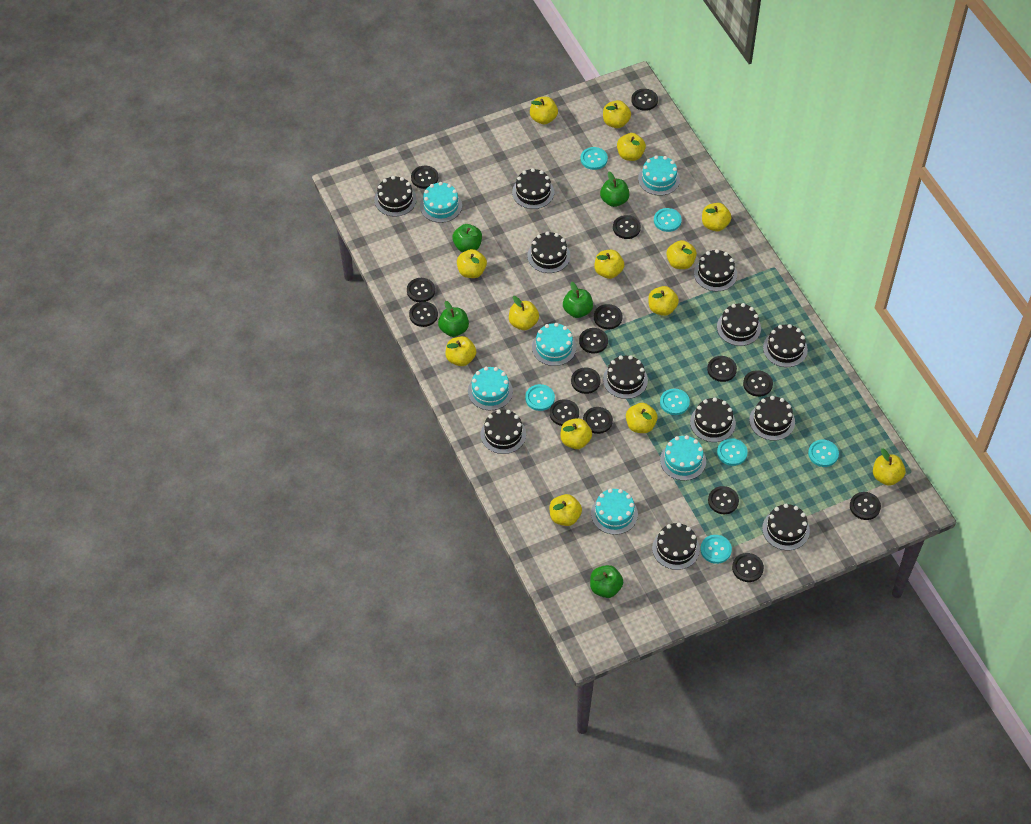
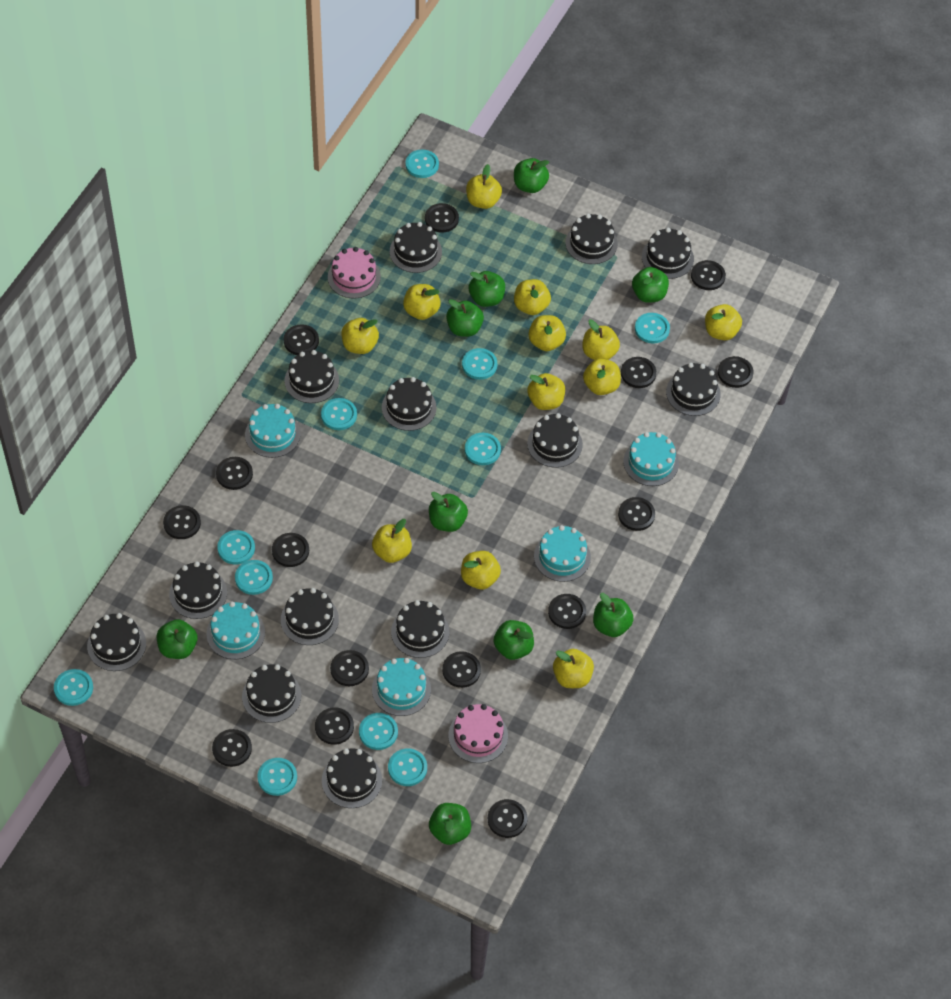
black cake: 12 -> 13
green apple: 5 -> 9
pink cake: 0 -> 2
turquoise button: 7 -> 11
turquoise cake: 6 -> 5
yellow apple: 14 -> 12

